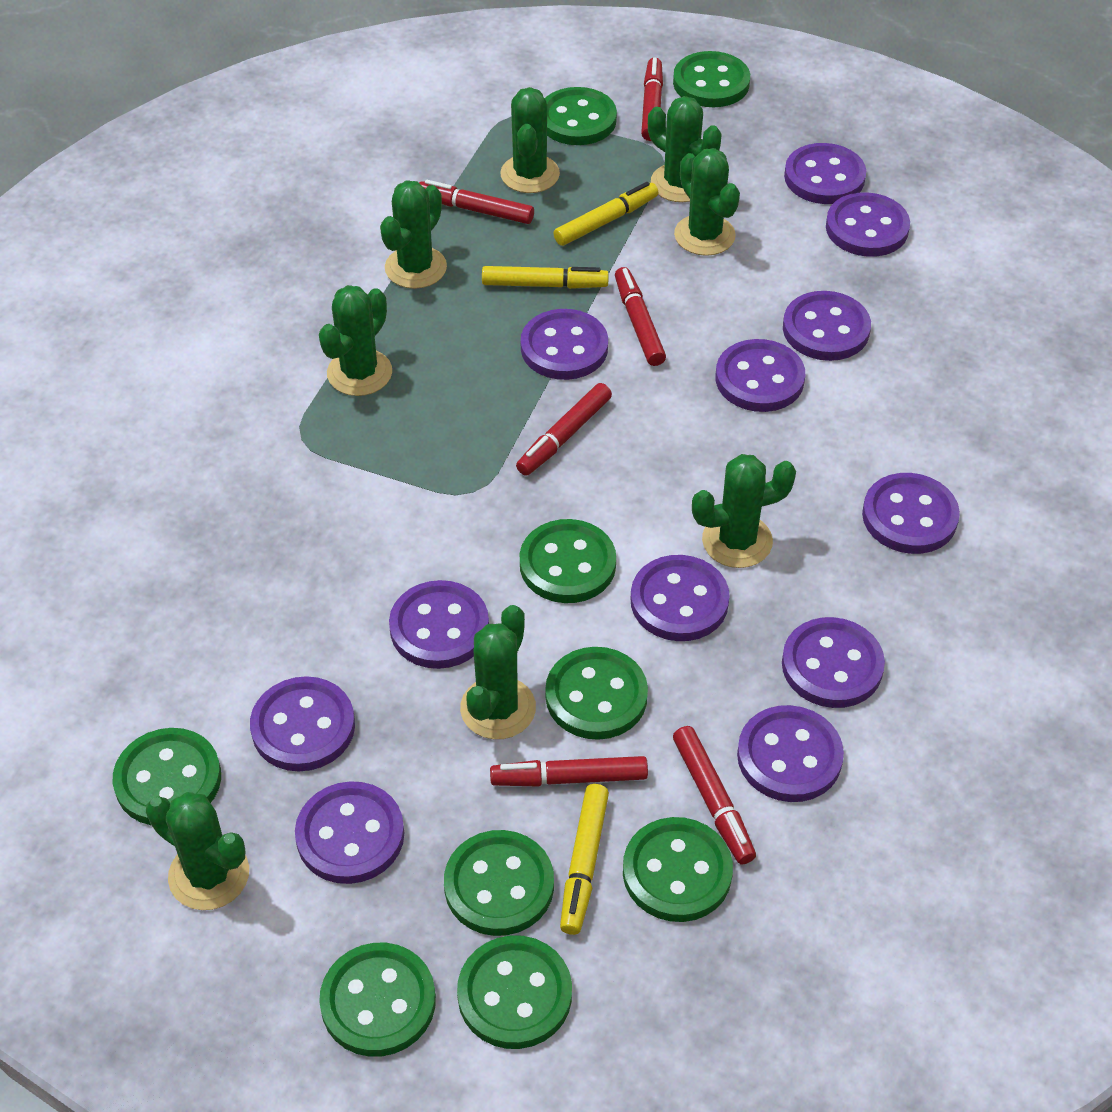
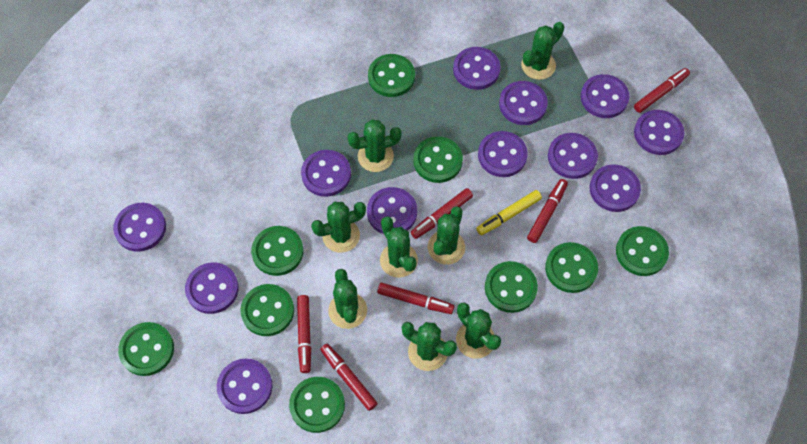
yellow marker: 3 -> 1

